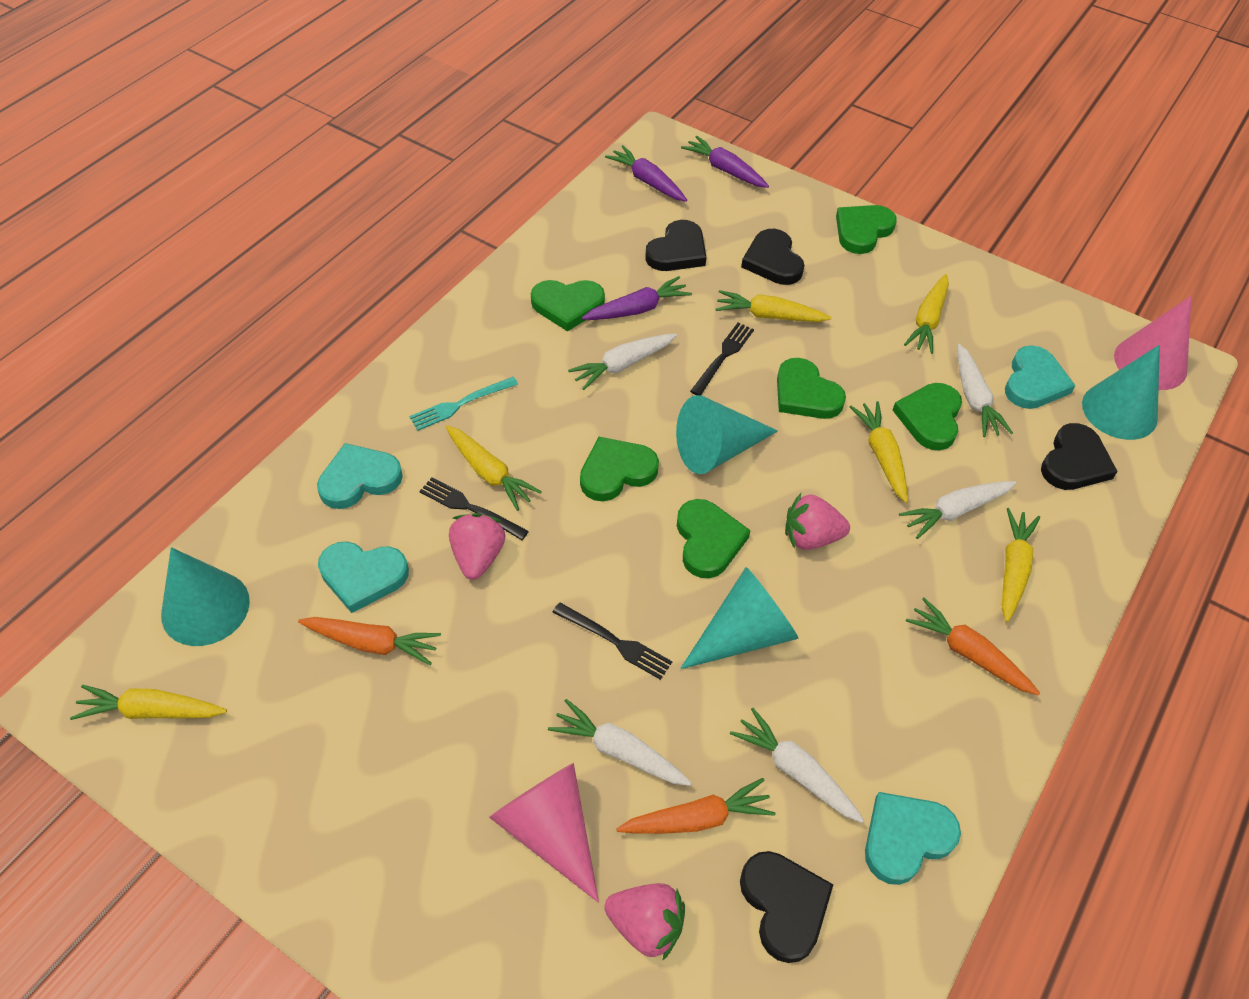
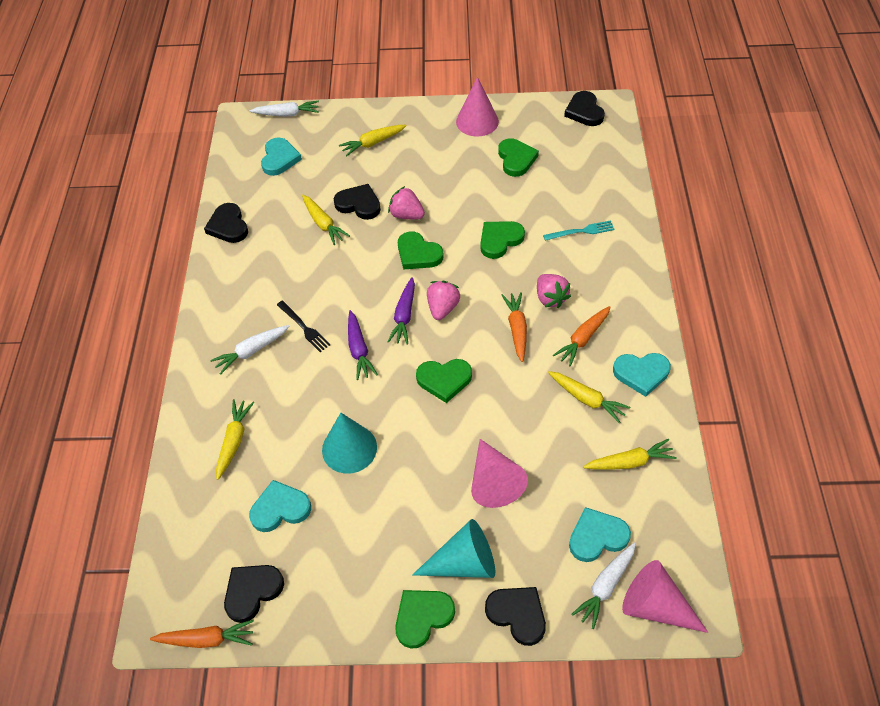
black fork: 3 -> 1
black heart: 4 -> 5
green heart: 6 -> 5
pink cone: 2 -> 3
purple carrot: 3 -> 2
turquoise cone: 4 -> 2
white carrot: 5 -> 3
yellow carrot: 6 -> 5

